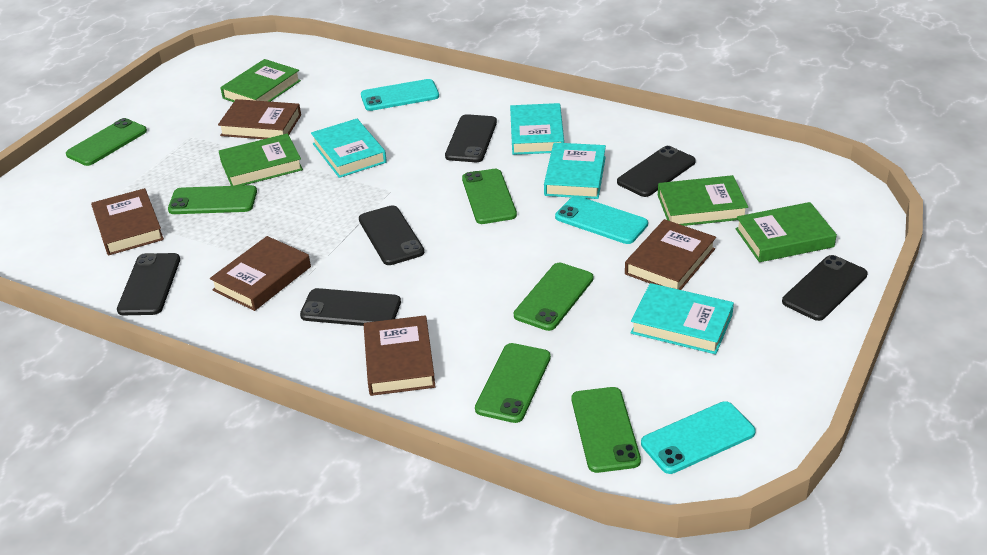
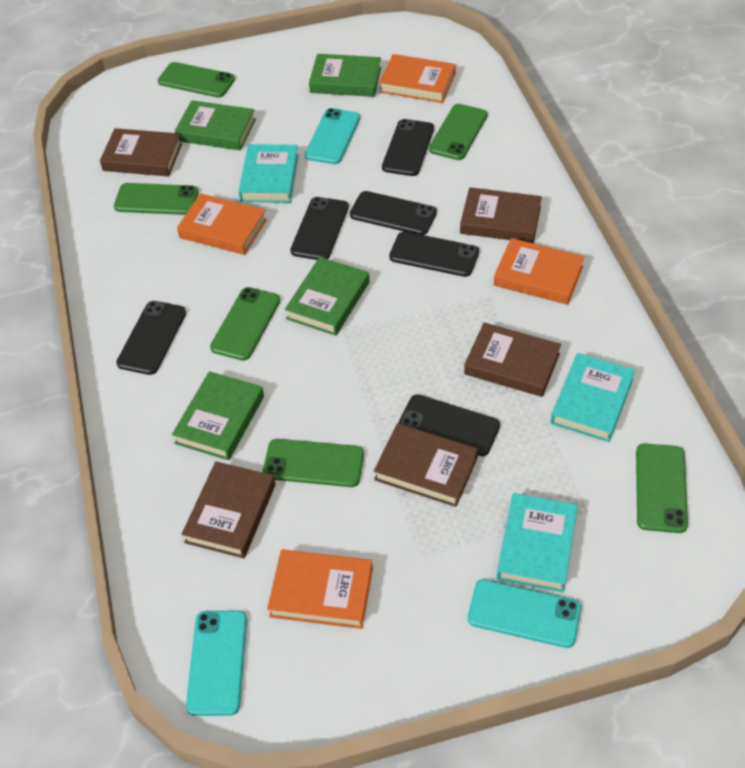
orange book: 0 -> 4
turquoise book: 4 -> 3

